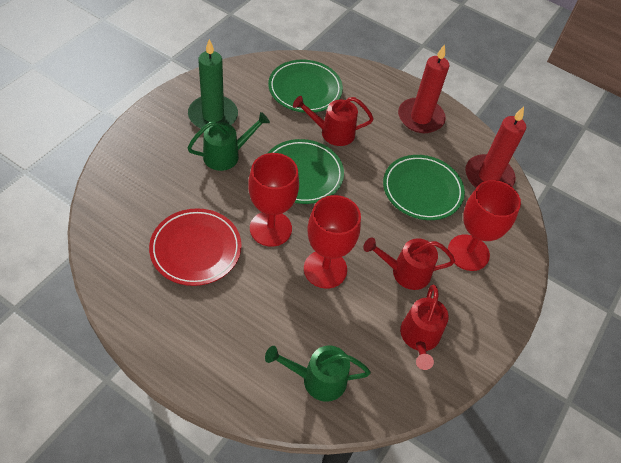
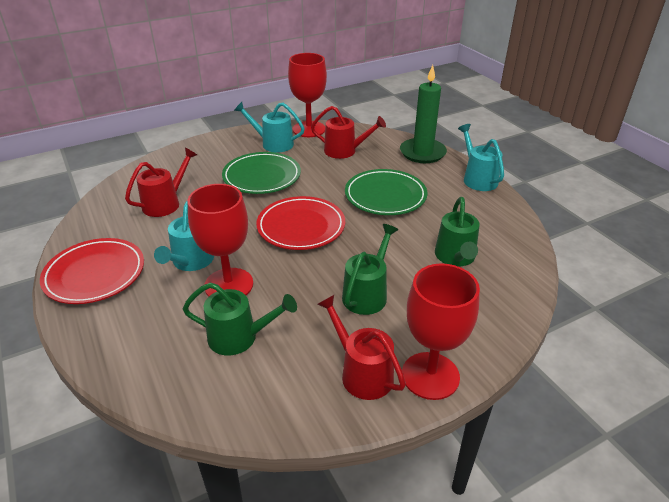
green plate: 3 -> 2
green watering can: 2 -> 3
red candle: 2 -> 0
red plate: 1 -> 2
turquoise watering can: 0 -> 3

